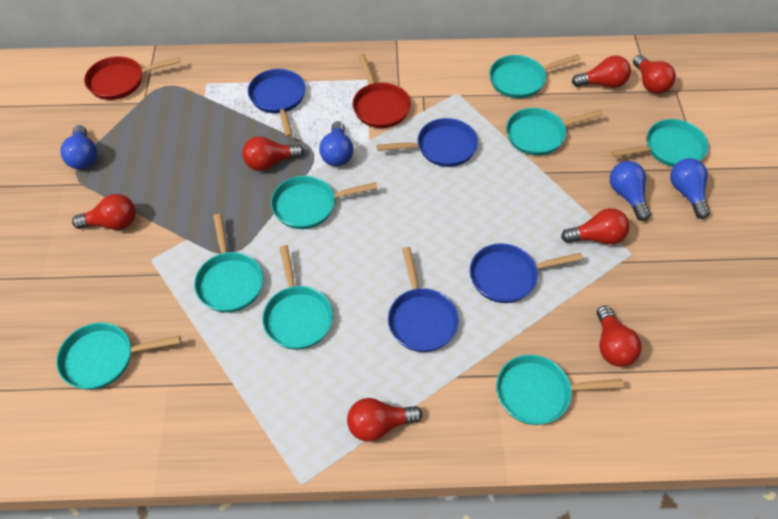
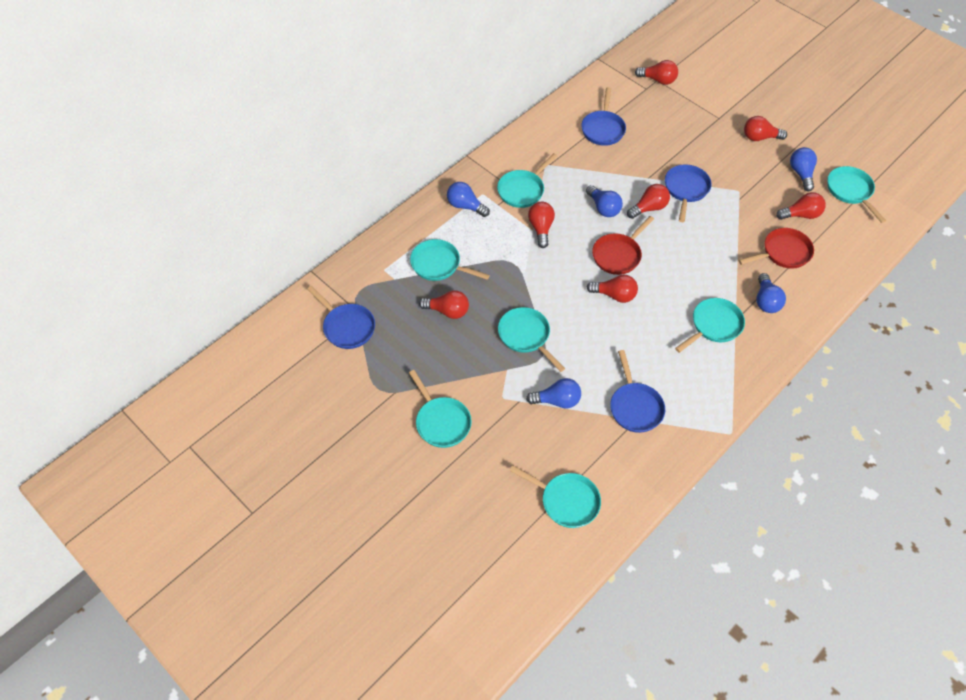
blue light bulb: 4 -> 5
turquoise pan: 8 -> 7

